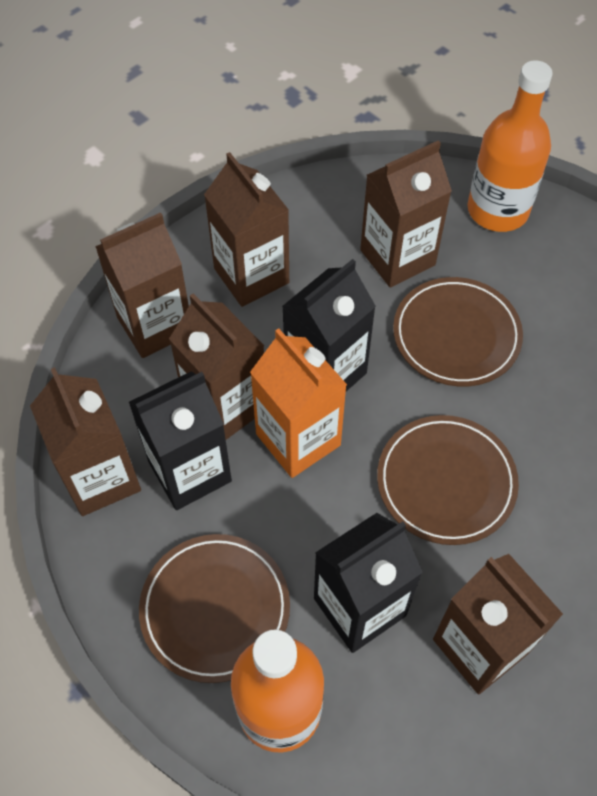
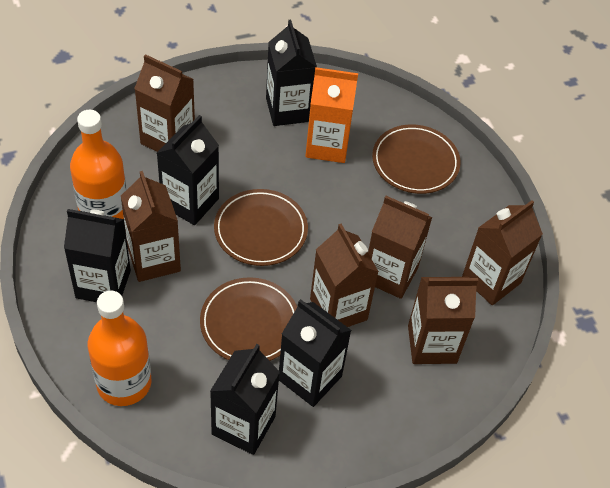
black carton: 3 -> 5

